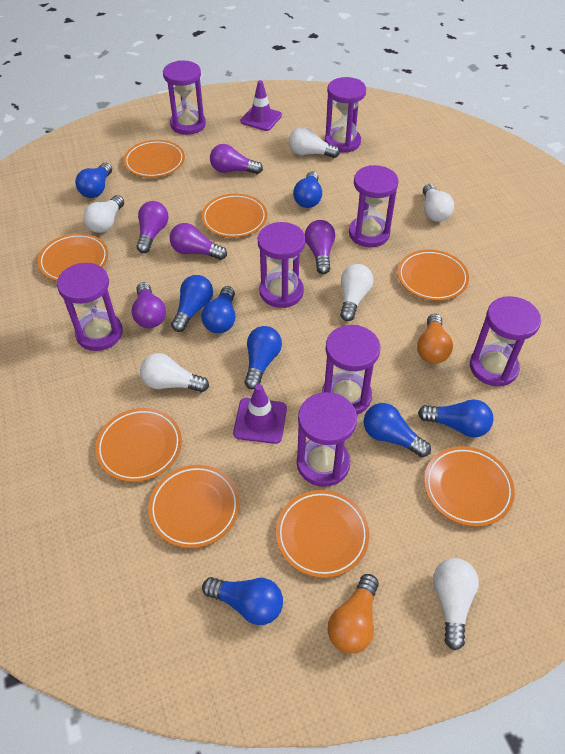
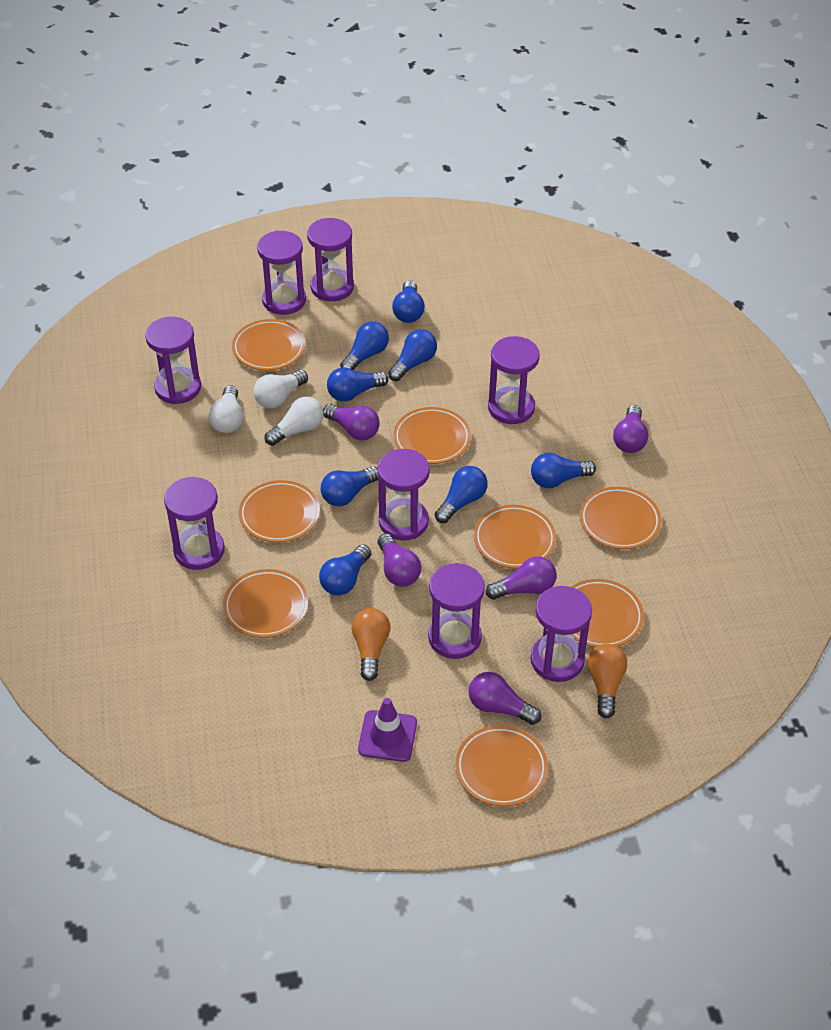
purple traffic cone: 2 -> 1
white light bulb: 6 -> 3

